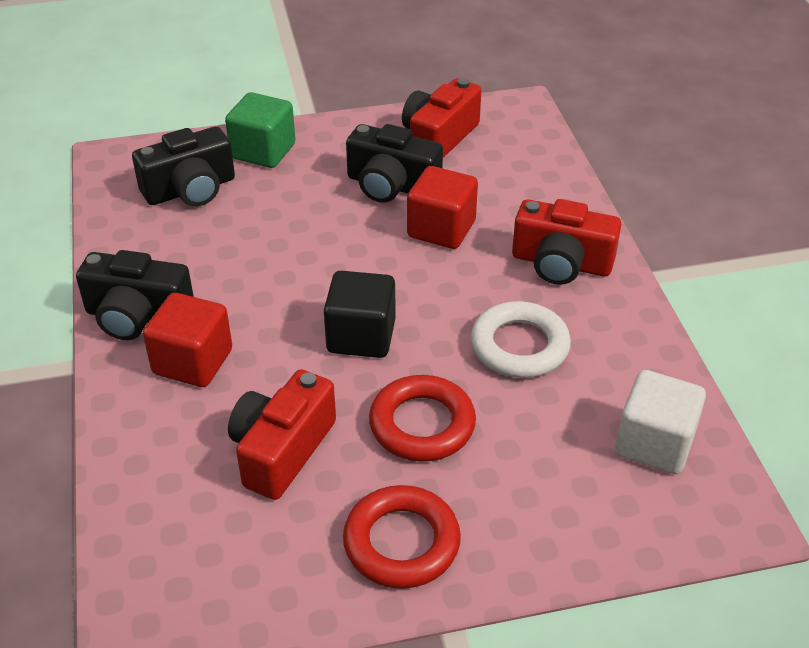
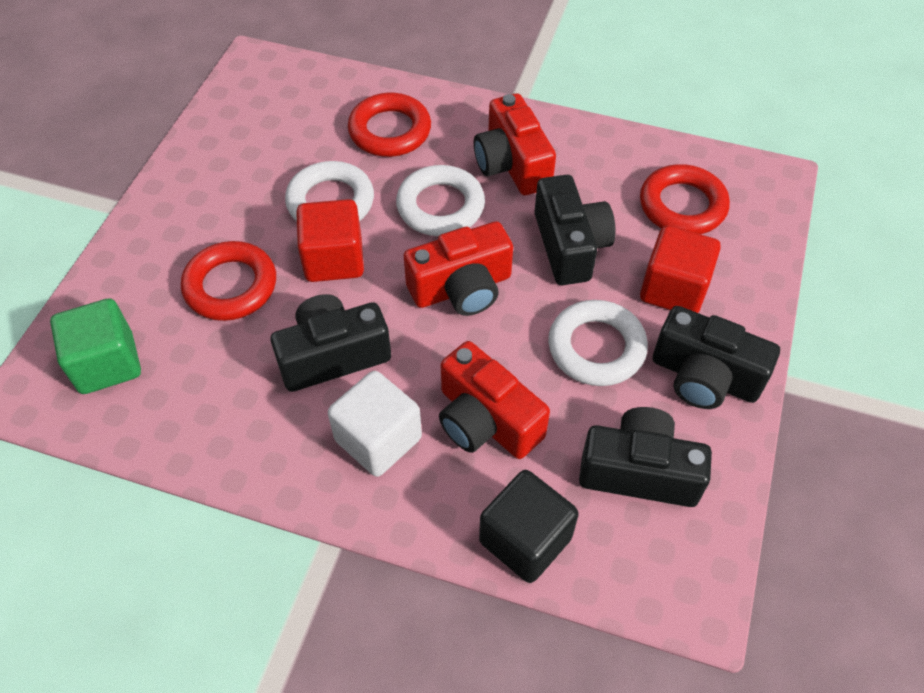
black camera: 3 -> 4
red ring: 2 -> 3
white ring: 1 -> 3

